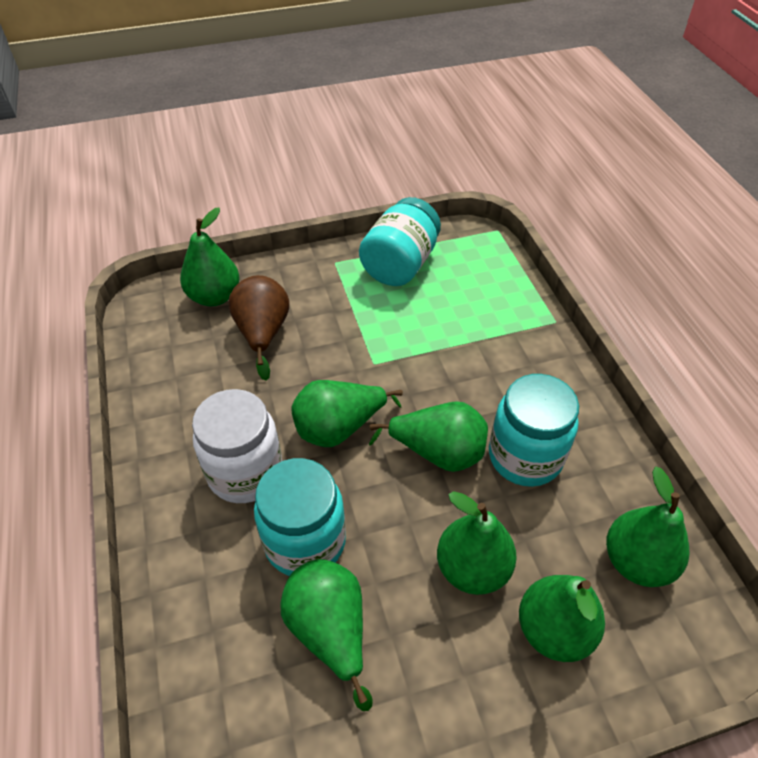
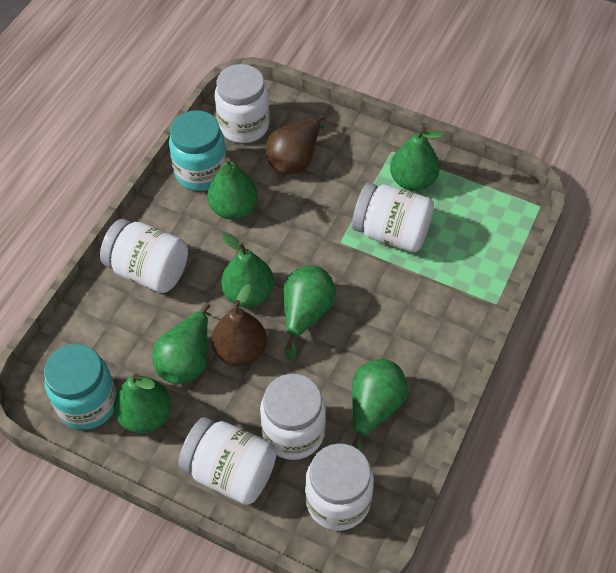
brown pear: 1 -> 2
turquoise jar: 3 -> 2
white jar: 1 -> 6

